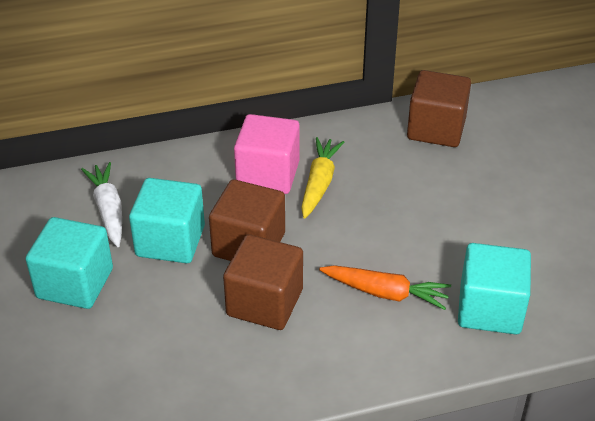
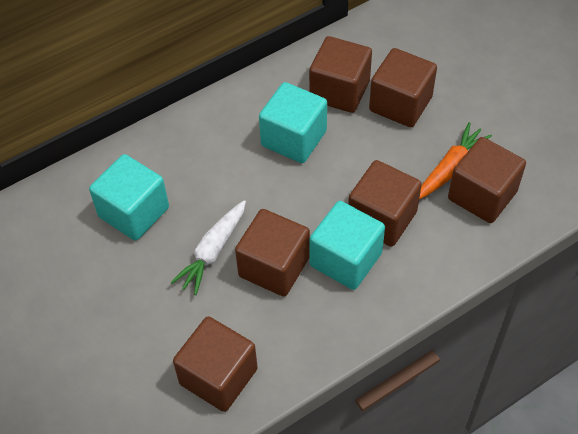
brown cube: 3 -> 6
pink cube: 1 -> 0
yellow carrot: 1 -> 0

